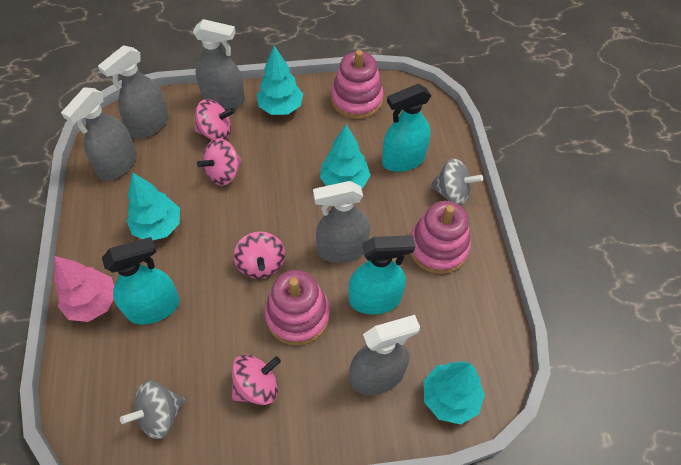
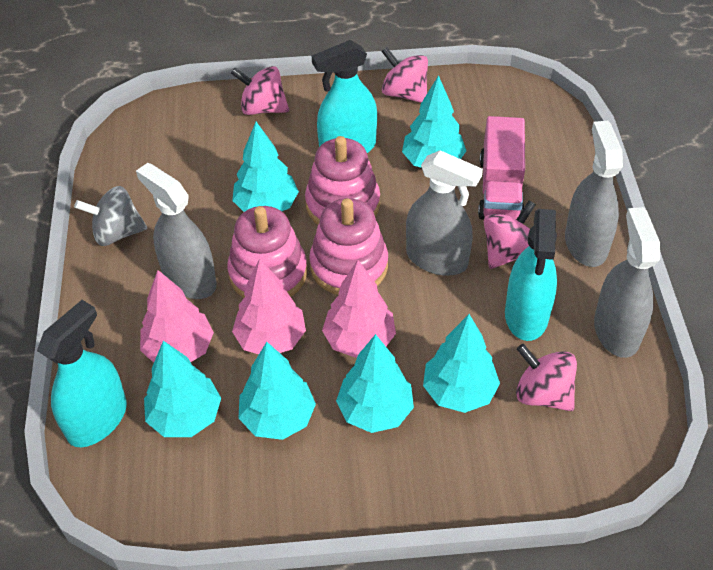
grey spinning top: 2 -> 1
grey spray bottle: 5 -> 4
pink tree: 1 -> 3
pink truck: 0 -> 1
turquoise tree: 4 -> 6

